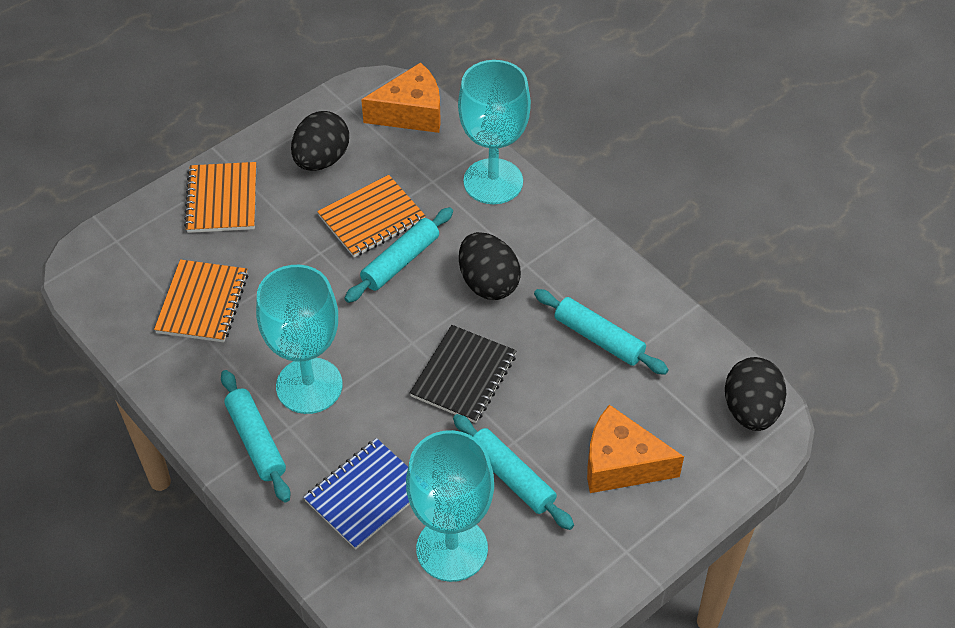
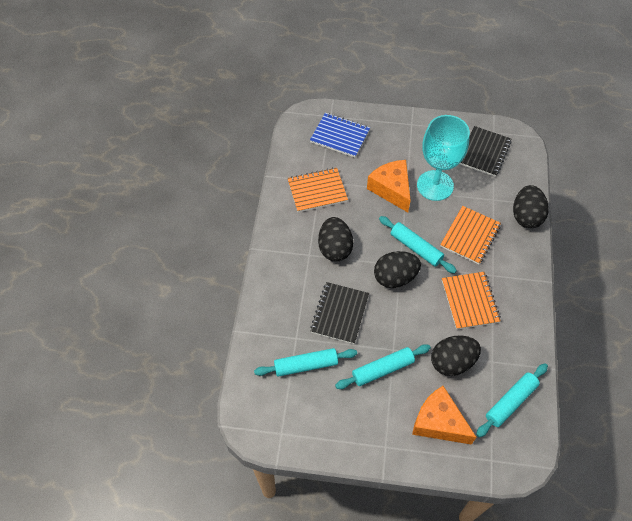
black egg: 3 -> 4
black notebook: 1 -> 2
turquoise goblet: 3 -> 1

